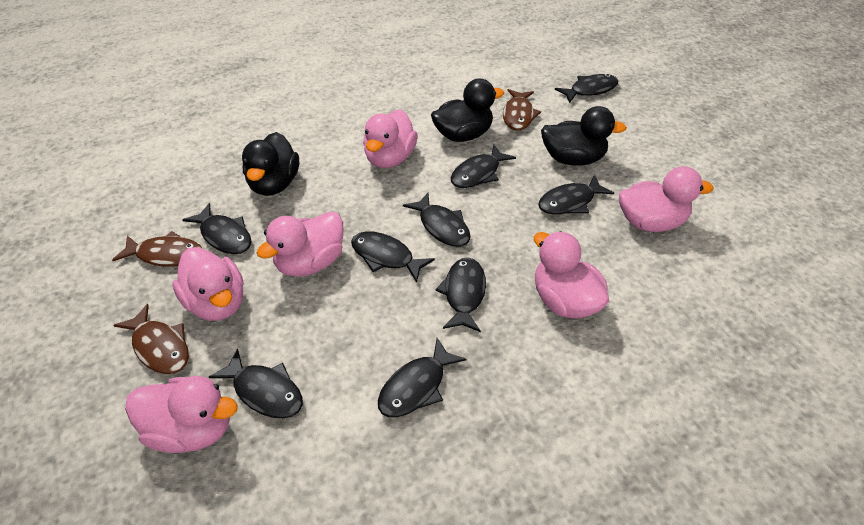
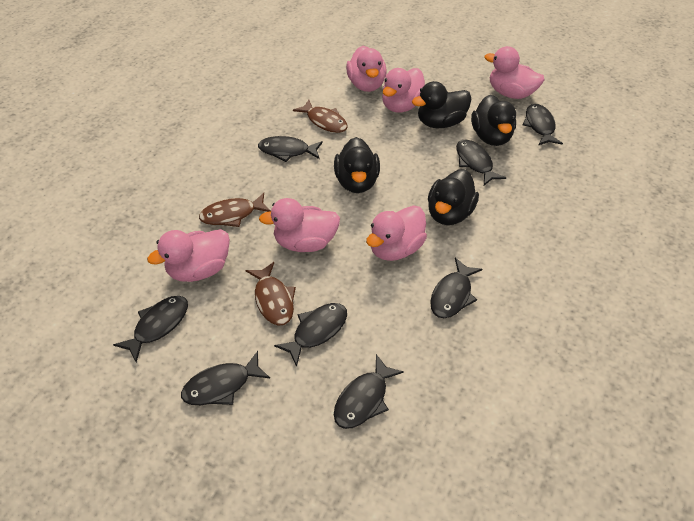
black duck: 3 -> 4
black fish: 9 -> 8

